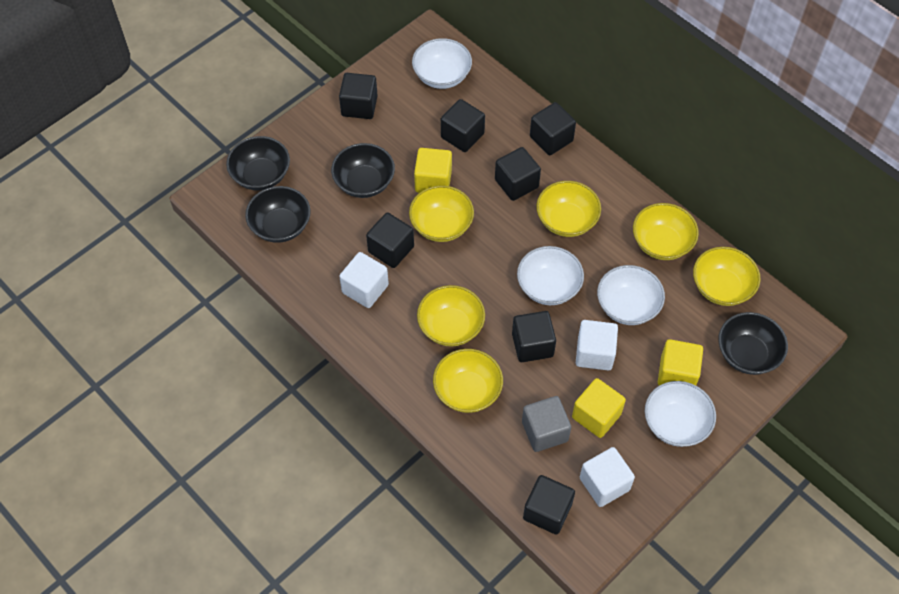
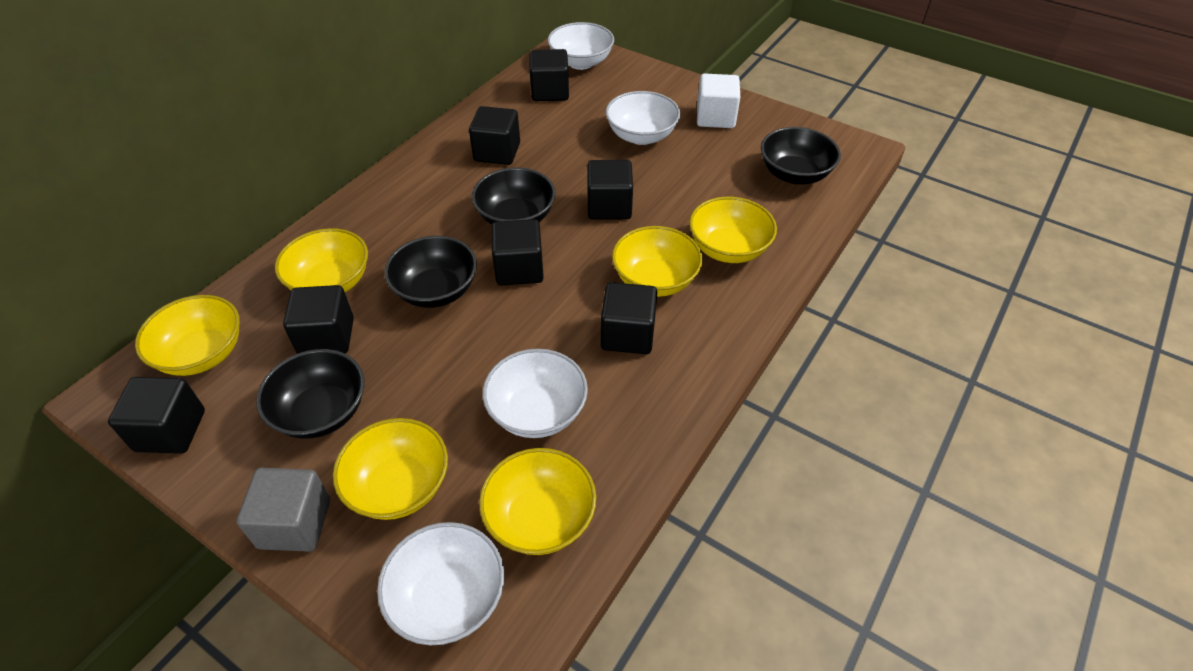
white cube: 3 -> 1
yellow cube: 3 -> 0

